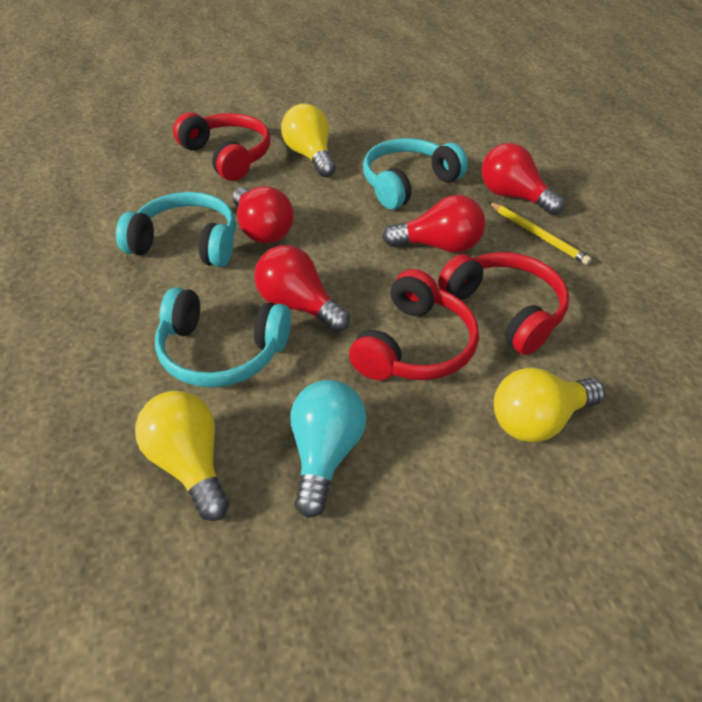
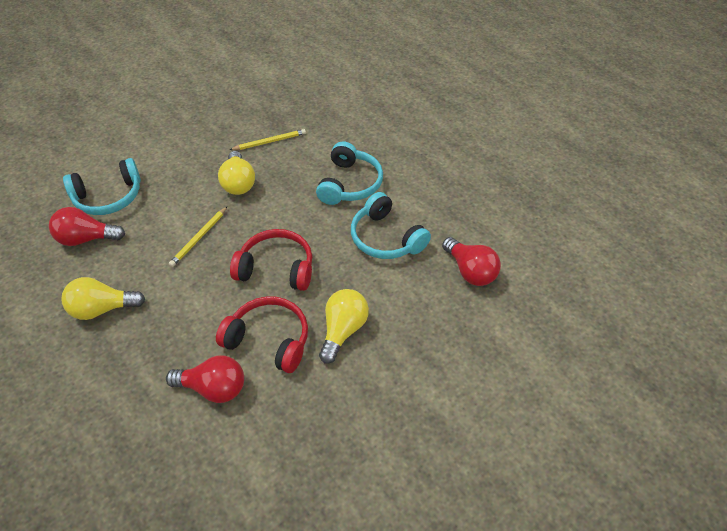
red headphones: 3 -> 2
red light bulb: 4 -> 3
turquoise light bulb: 1 -> 0
yellow pencil: 1 -> 2

